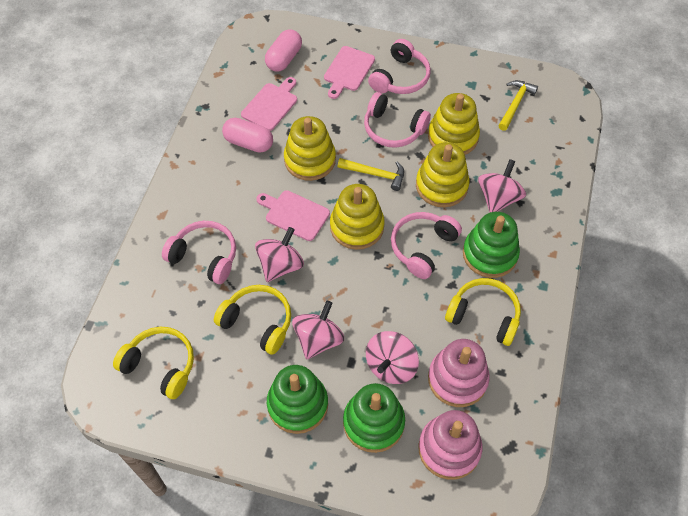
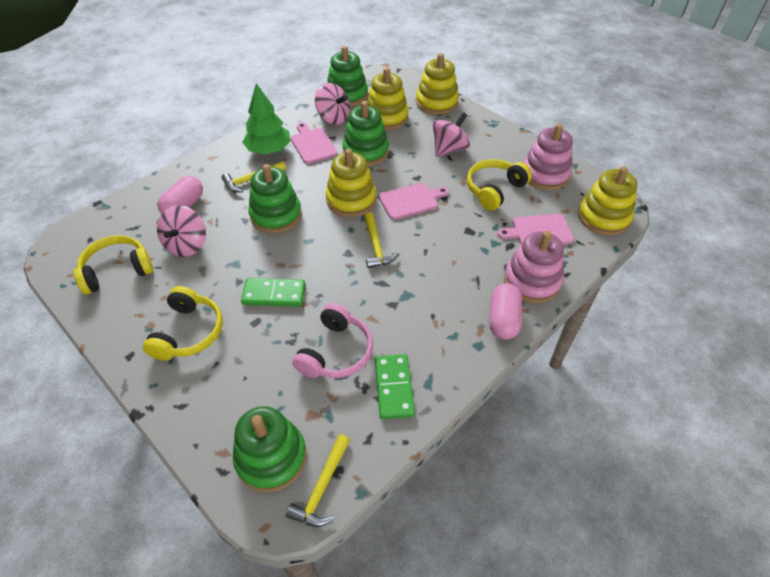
green domino: 0 -> 2
green stacking toy: 3 -> 4
green tree: 0 -> 1
pink headphones: 4 -> 1
pink spinning top: 4 -> 3
yellow hammer: 2 -> 3

